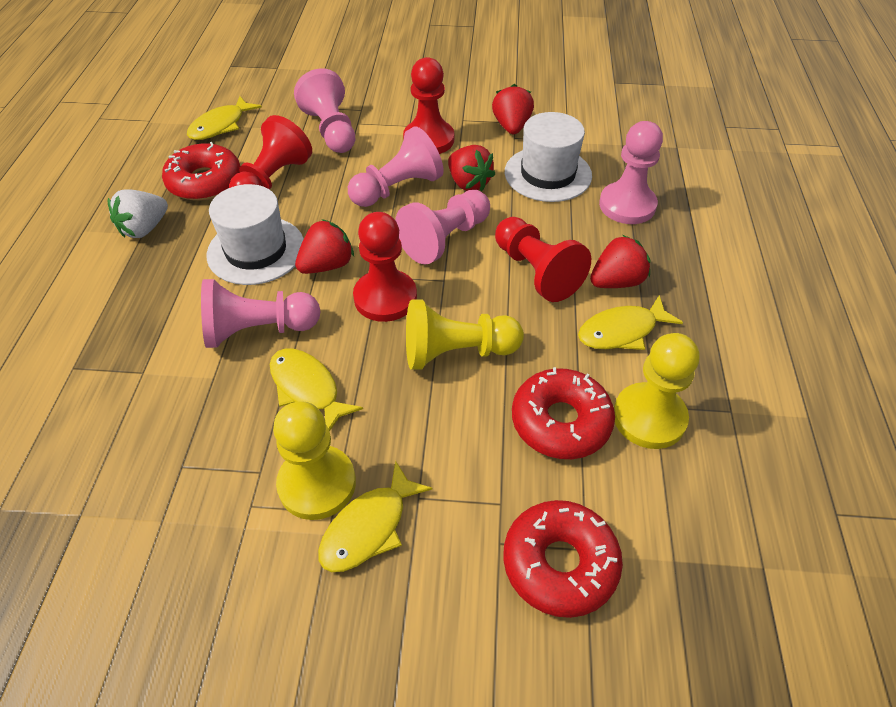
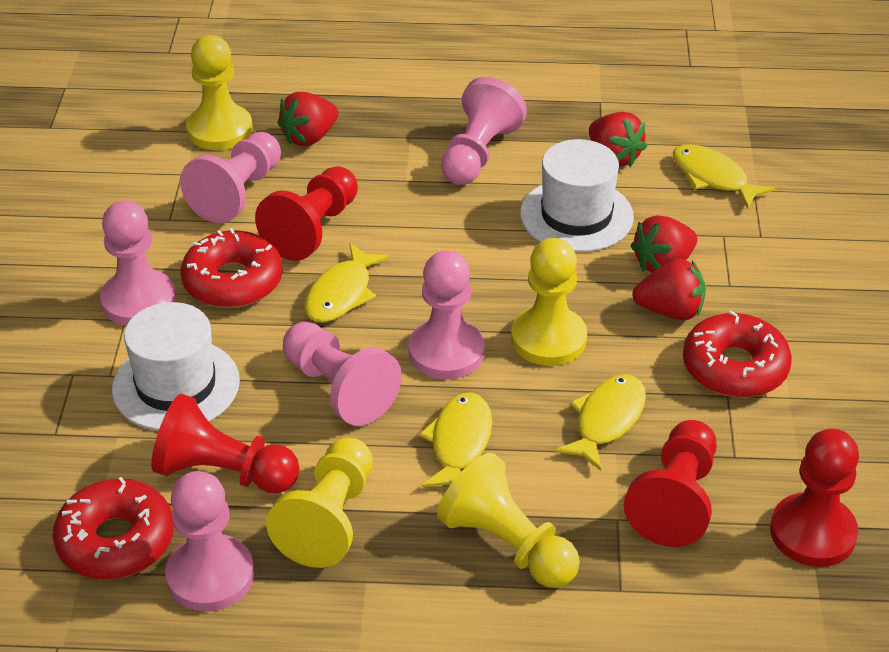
pink pawn: 5 -> 6
white strawberry: 1 -> 0
yellow pawn: 3 -> 4

